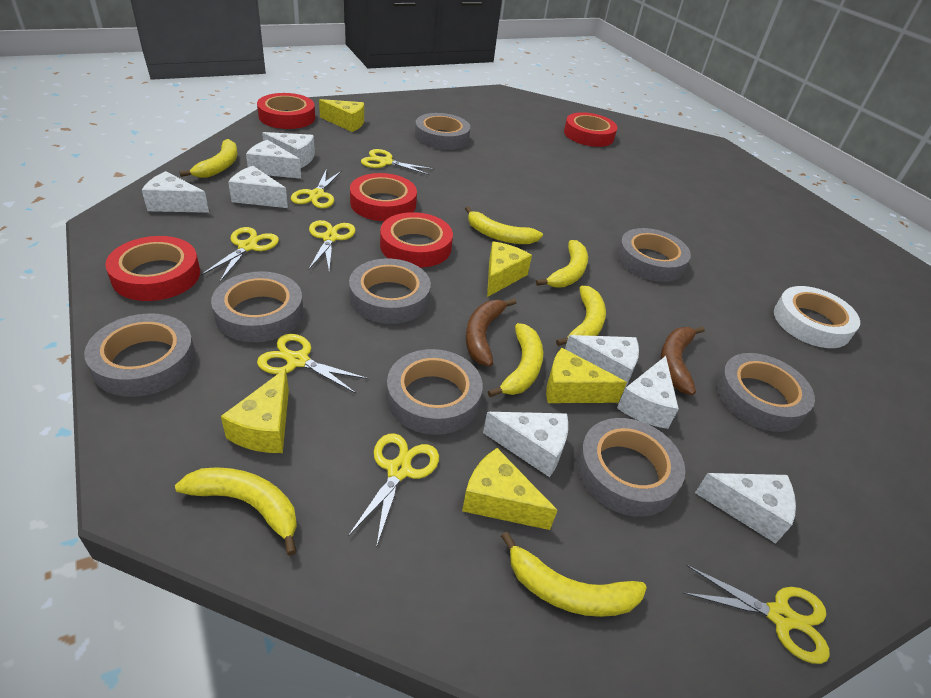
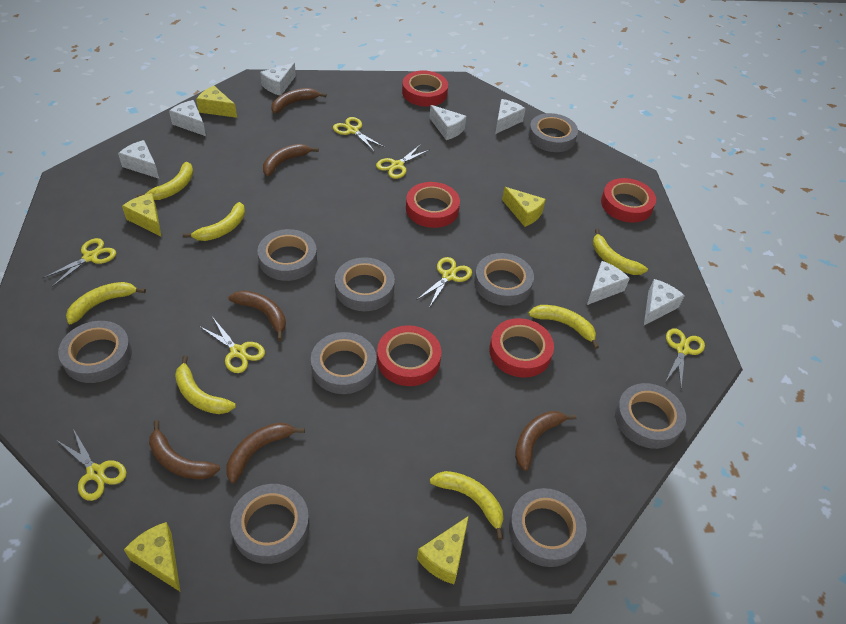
brown banana: 2 -> 6
grey tape: 8 -> 9
white cheese: 8 -> 7
white tape: 1 -> 0

